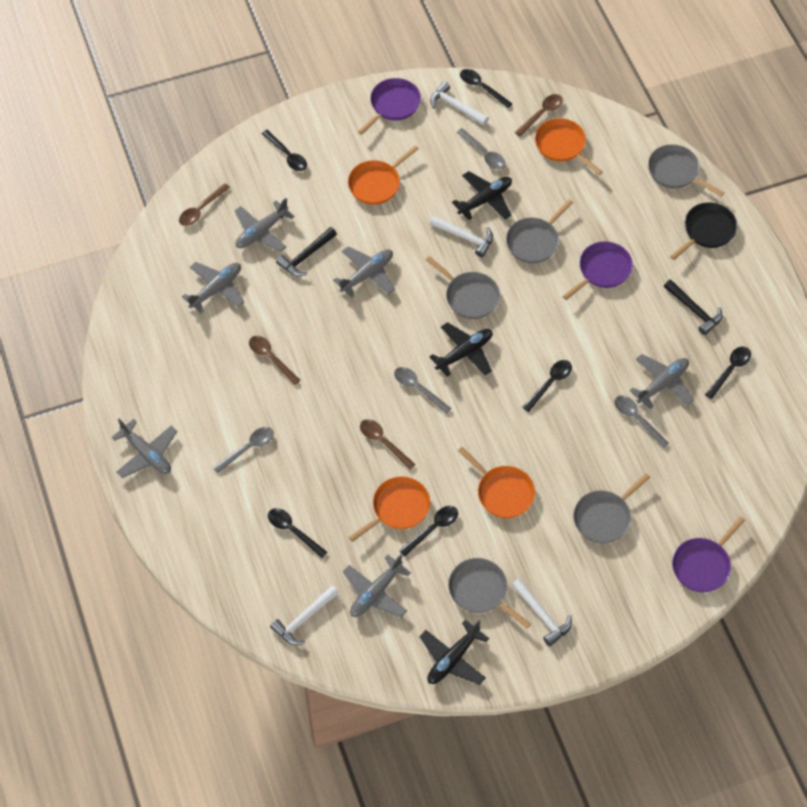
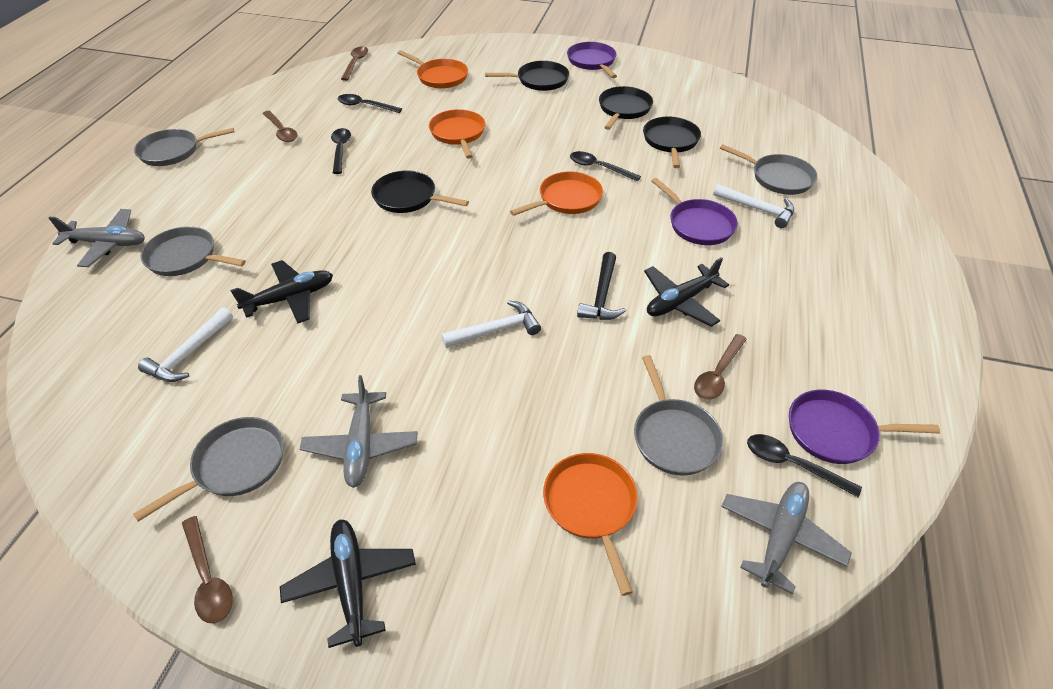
black hammer: 2 -> 1
black pan: 1 -> 4
black spoon: 6 -> 4
grey plane: 6 -> 3
grey spoon: 4 -> 0
white hammer: 4 -> 3

